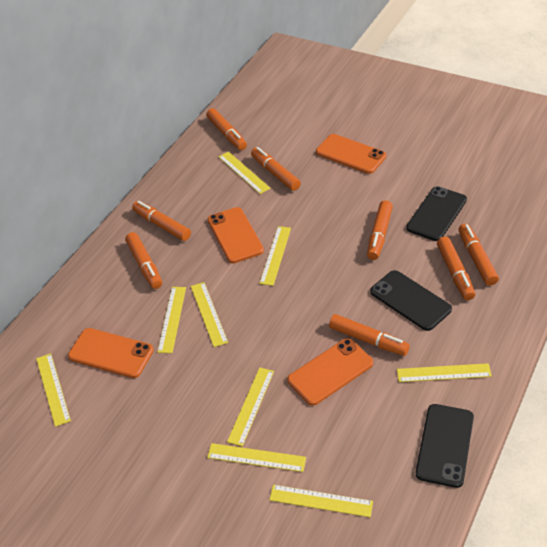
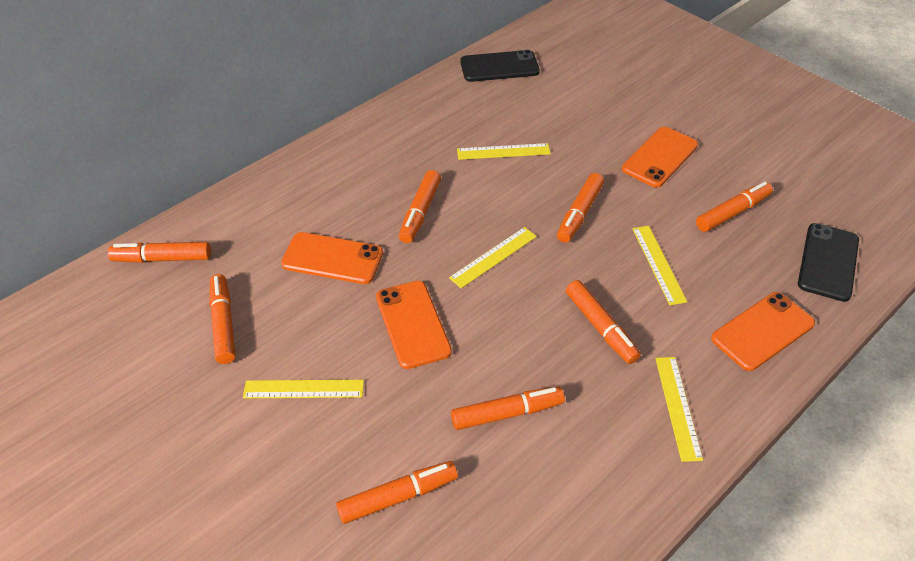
black phone: 3 -> 2
yellow ruler: 9 -> 5

